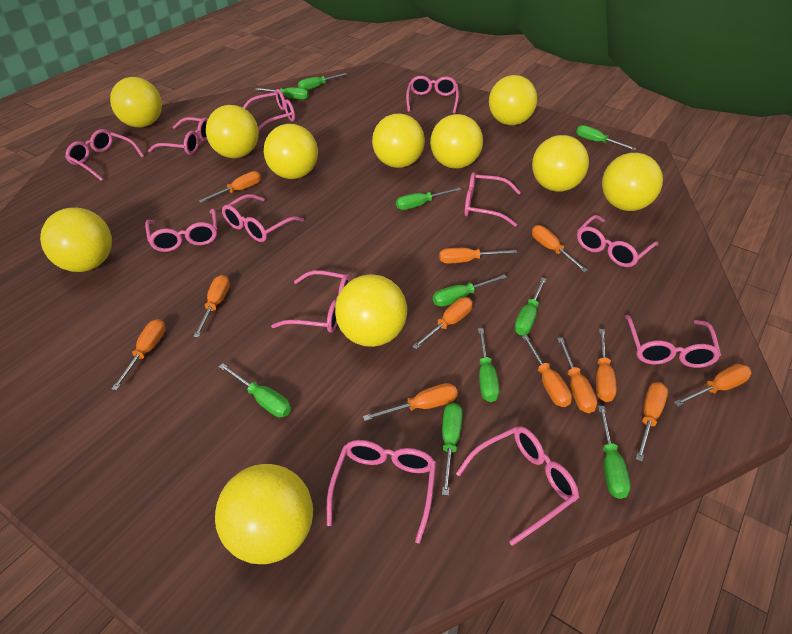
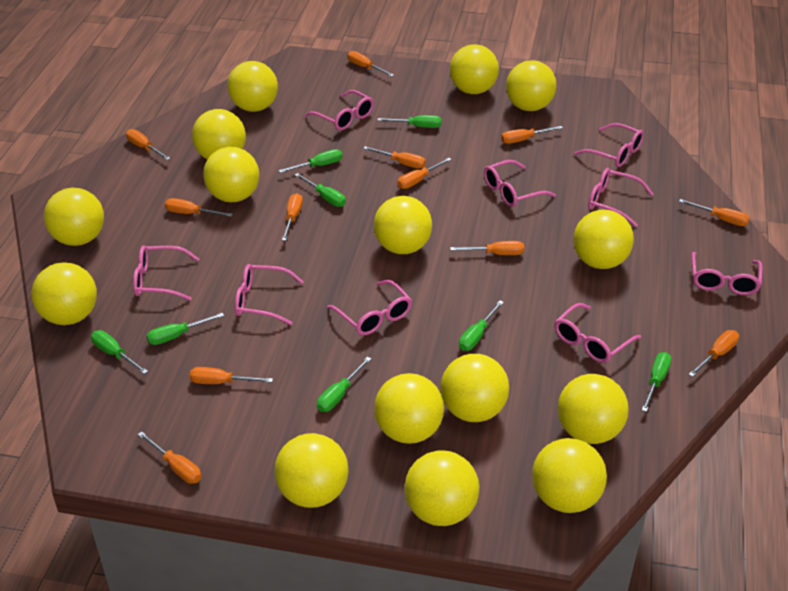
green screwdriver: 10 -> 8
pink glasses: 12 -> 9
yellow ball: 11 -> 15

